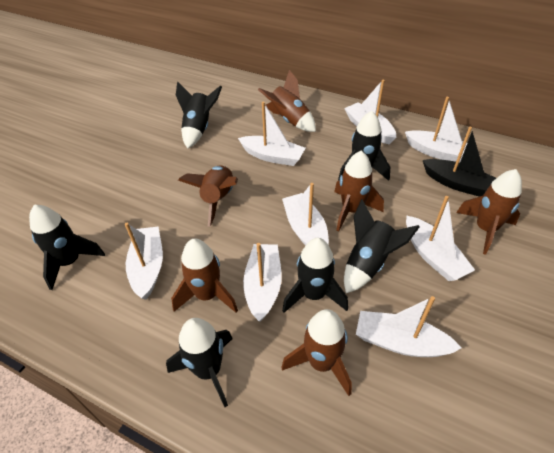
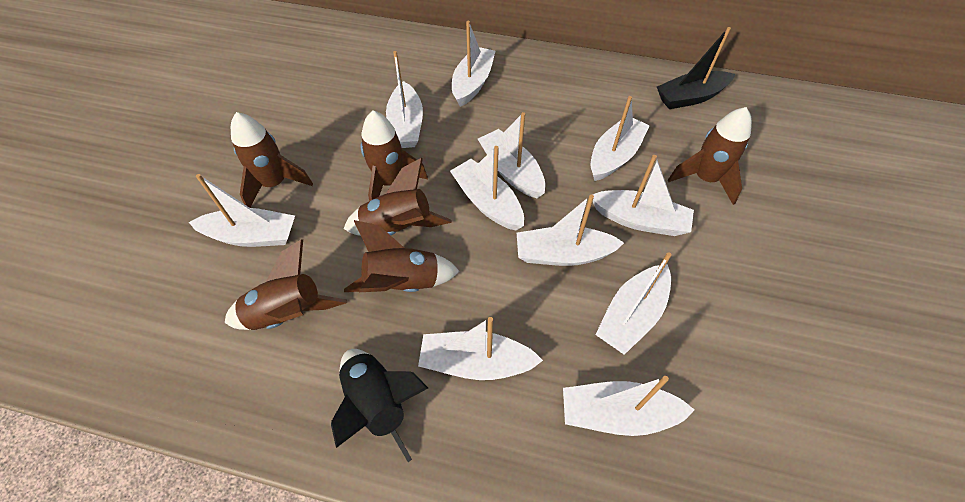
black rocket: 6 -> 1
white boat: 8 -> 11

